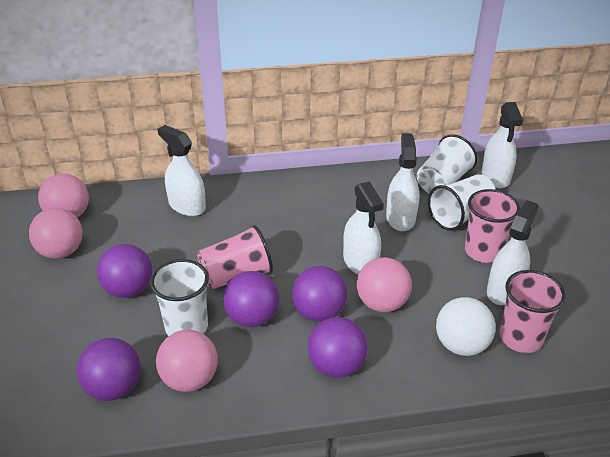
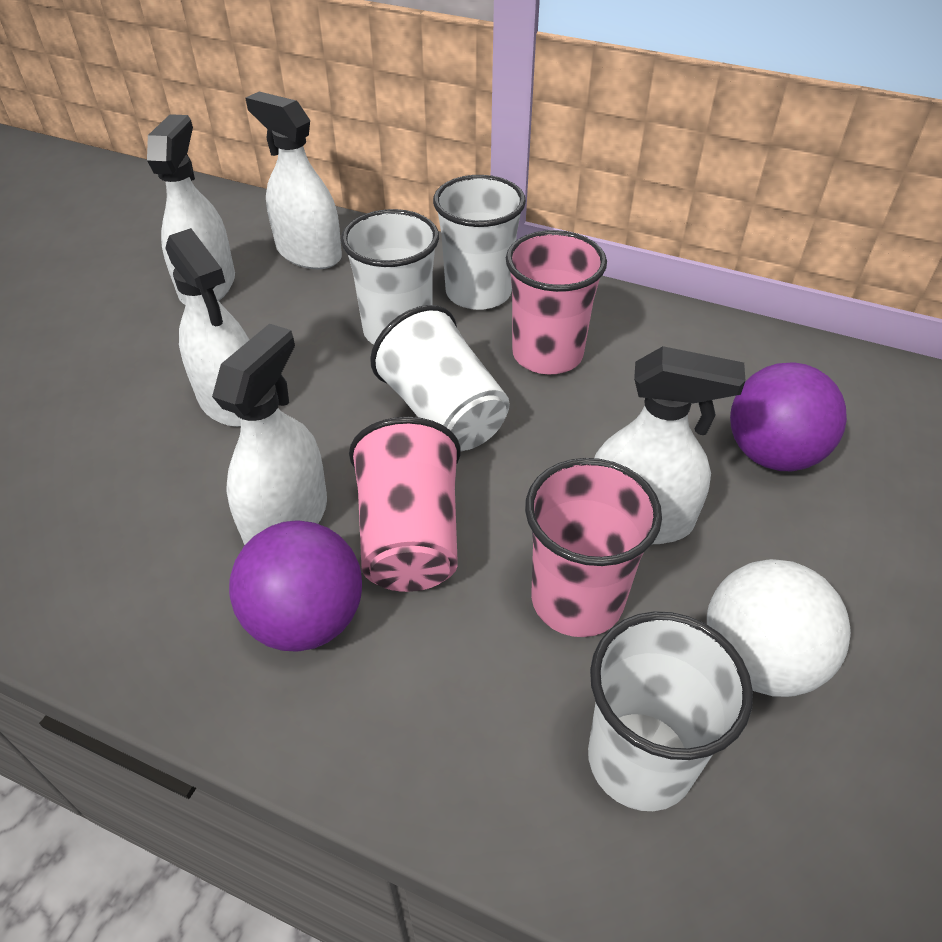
pink ball: 4 -> 0
purple ball: 5 -> 2
white cup: 3 -> 4

